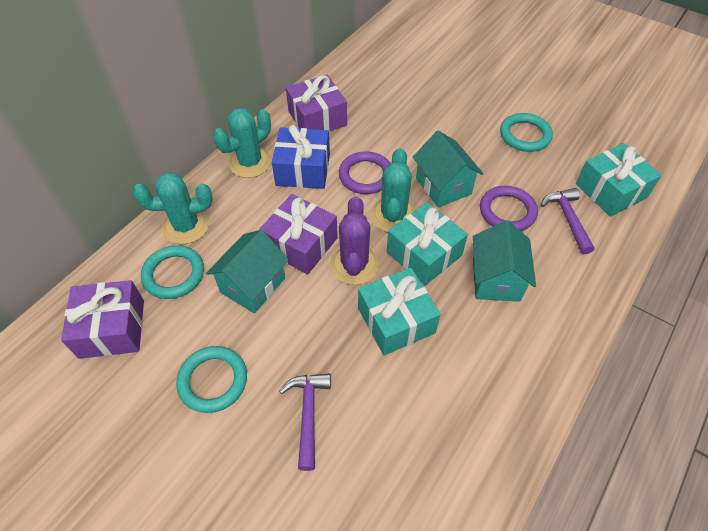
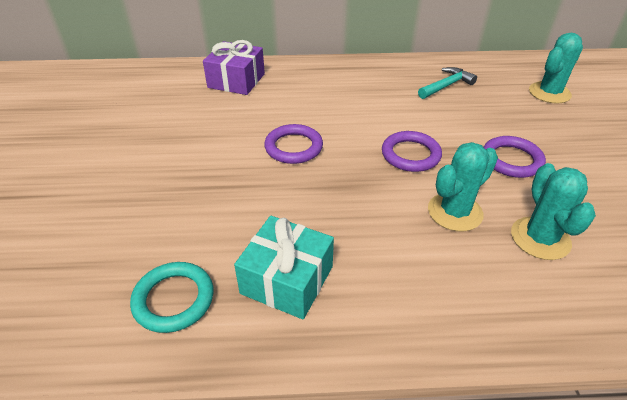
blue gift: 1 -> 0
purple cactus: 1 -> 0
purple gift: 3 -> 1
purple hammer: 2 -> 0
purple ring: 2 -> 3
turquoise gift: 3 -> 1
turquoise hammer: 0 -> 1
turquoise house: 3 -> 0
turquoise ring: 3 -> 1

